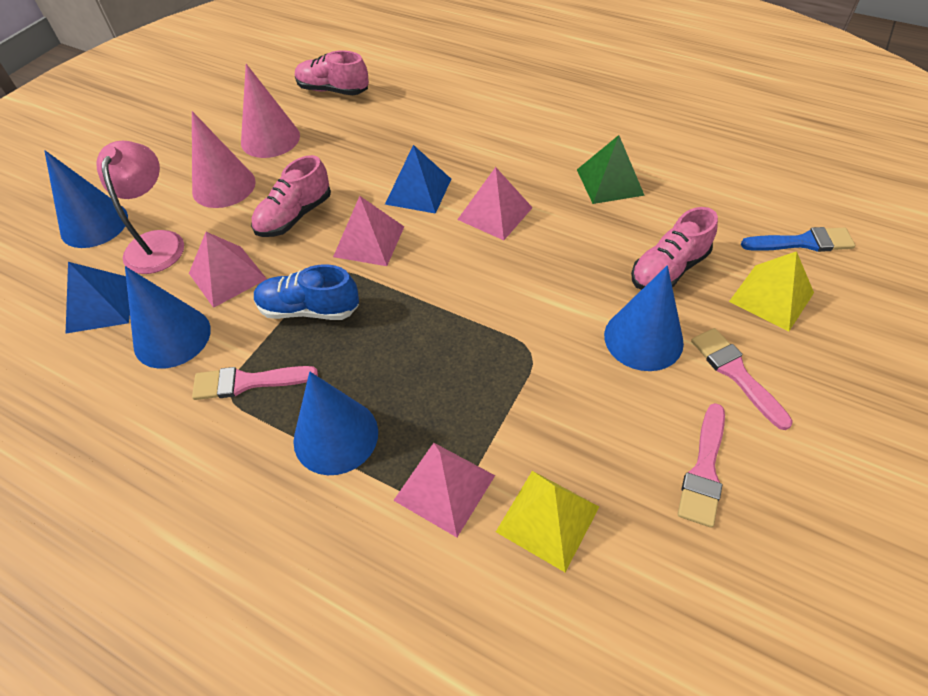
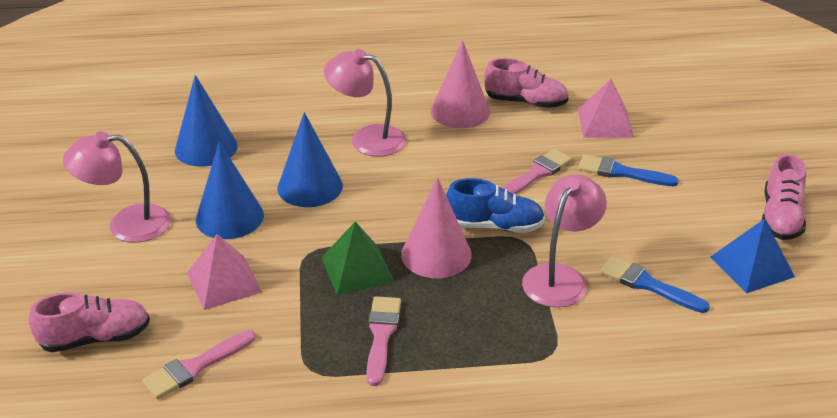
blue brush: 1 -> 2
blue cone: 4 -> 3
blue pyramid: 2 -> 1
pink lamp: 1 -> 3
pink pyramid: 4 -> 2
yellow pyramid: 2 -> 0

